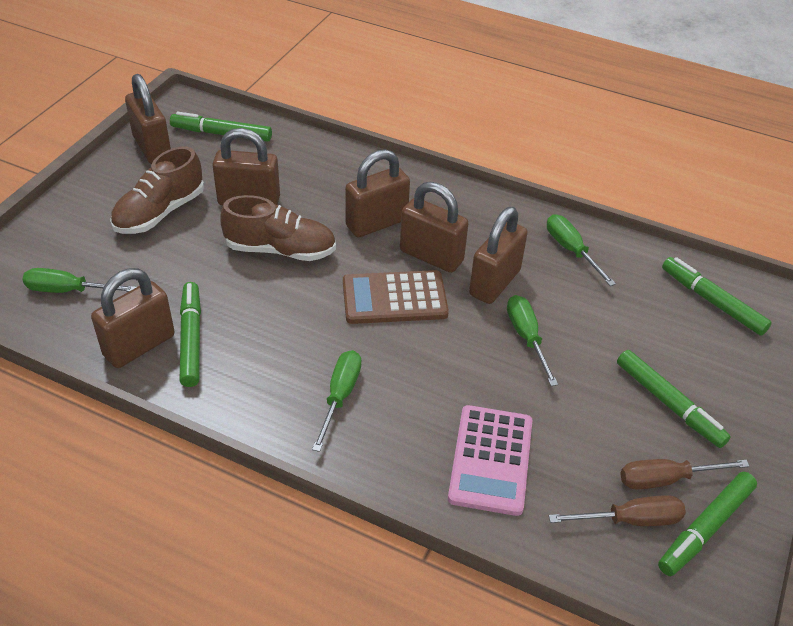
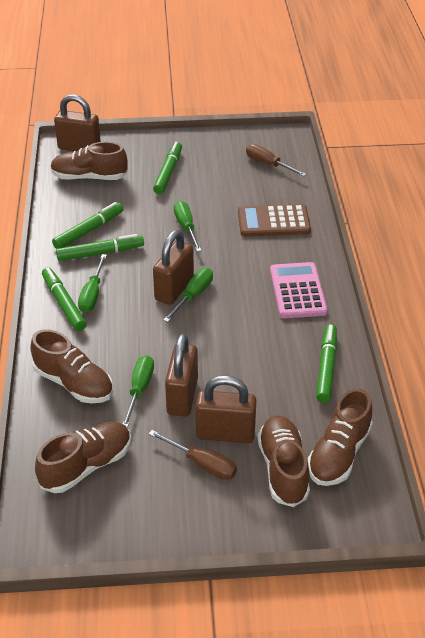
brown padlock: 6 -> 4
brown shoe: 2 -> 5

